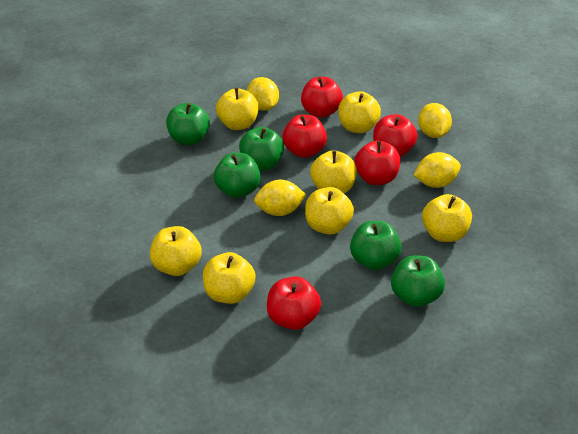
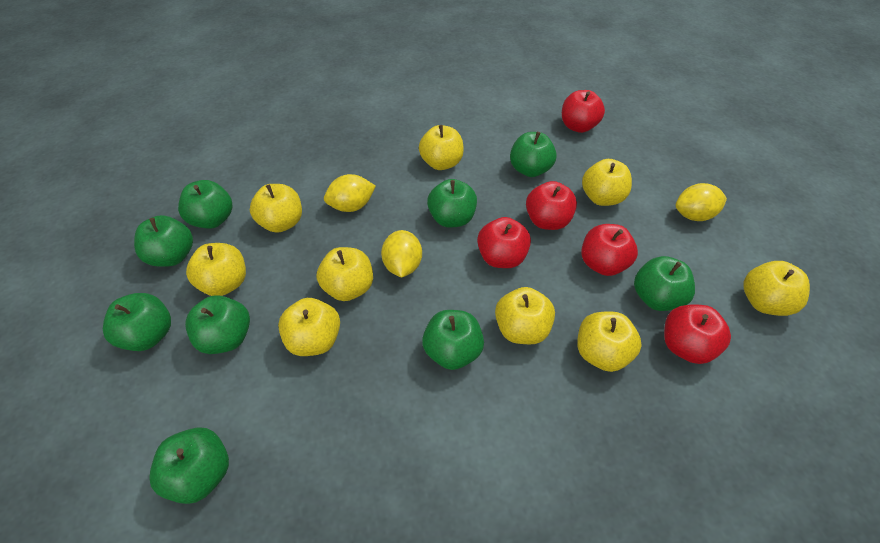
green apple: 5 -> 9
yellow apple: 7 -> 9
yellow lemon: 4 -> 3

